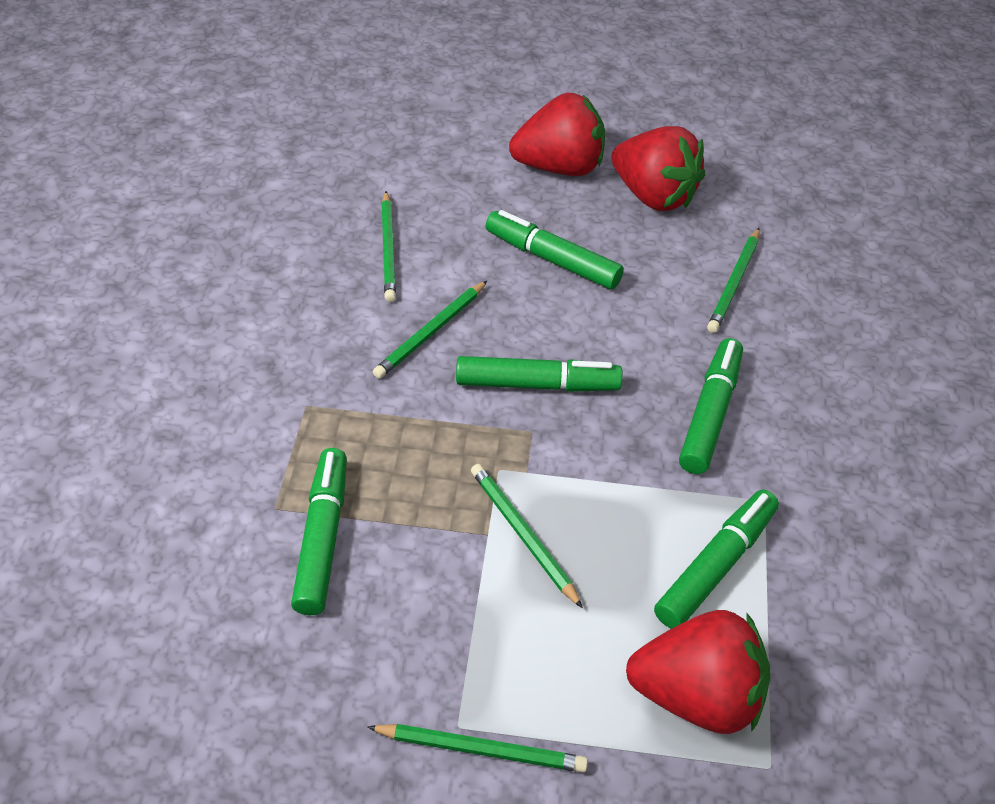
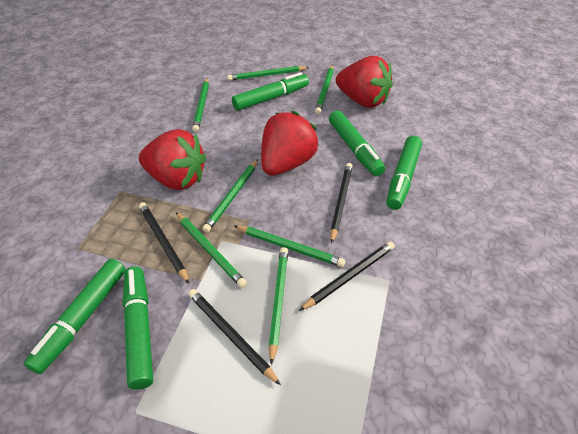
black pencil: 0 -> 4
green pencil: 5 -> 7

